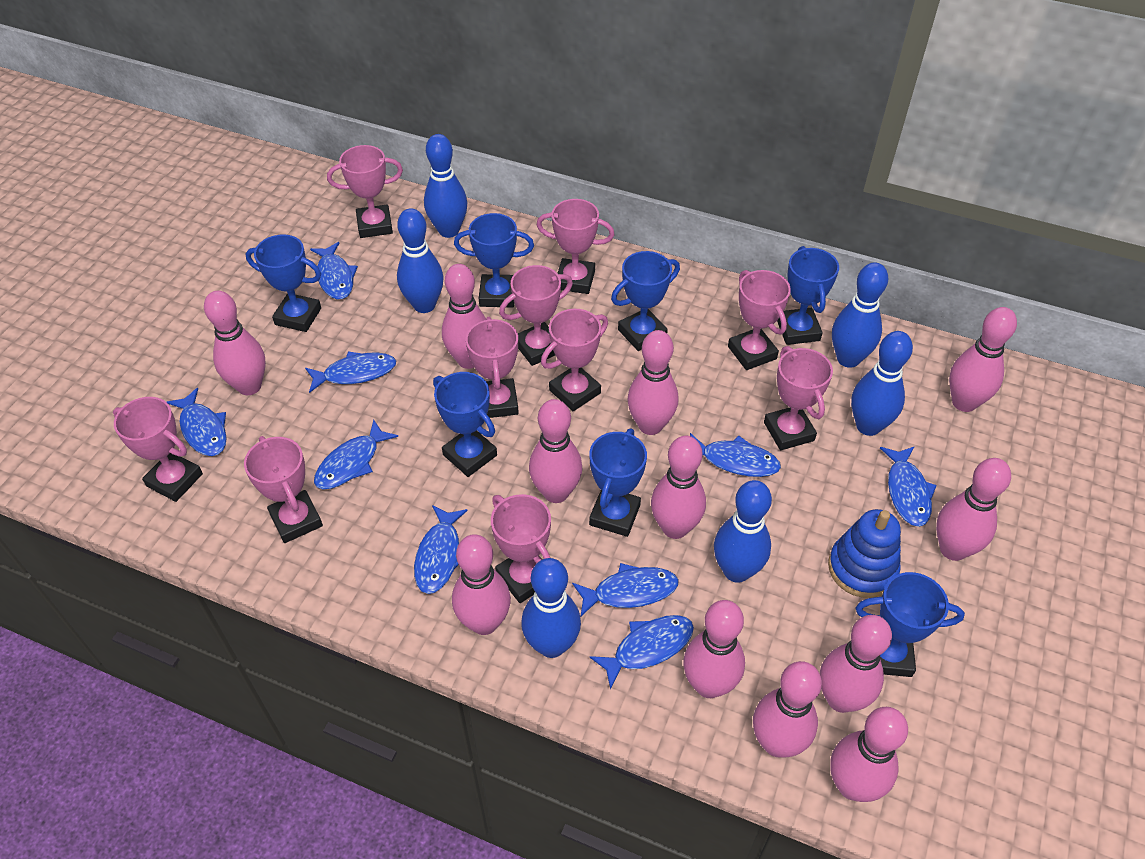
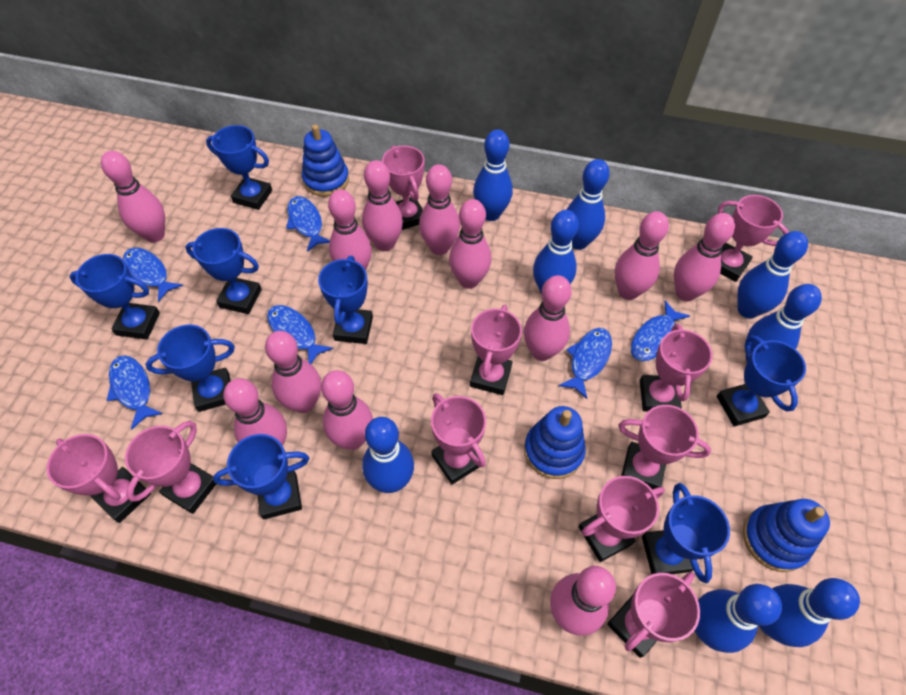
blue bowling pin: 6 -> 8
blue fish: 9 -> 6
blue stacking toy: 1 -> 3
blue trophy: 7 -> 8

